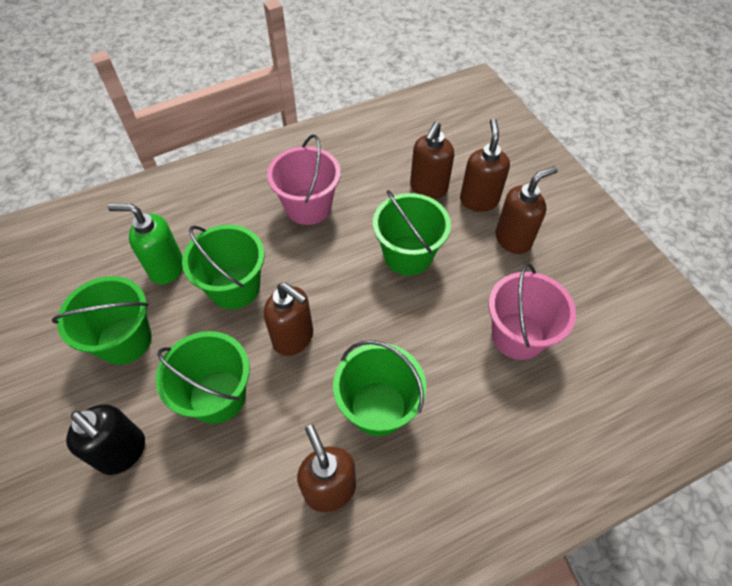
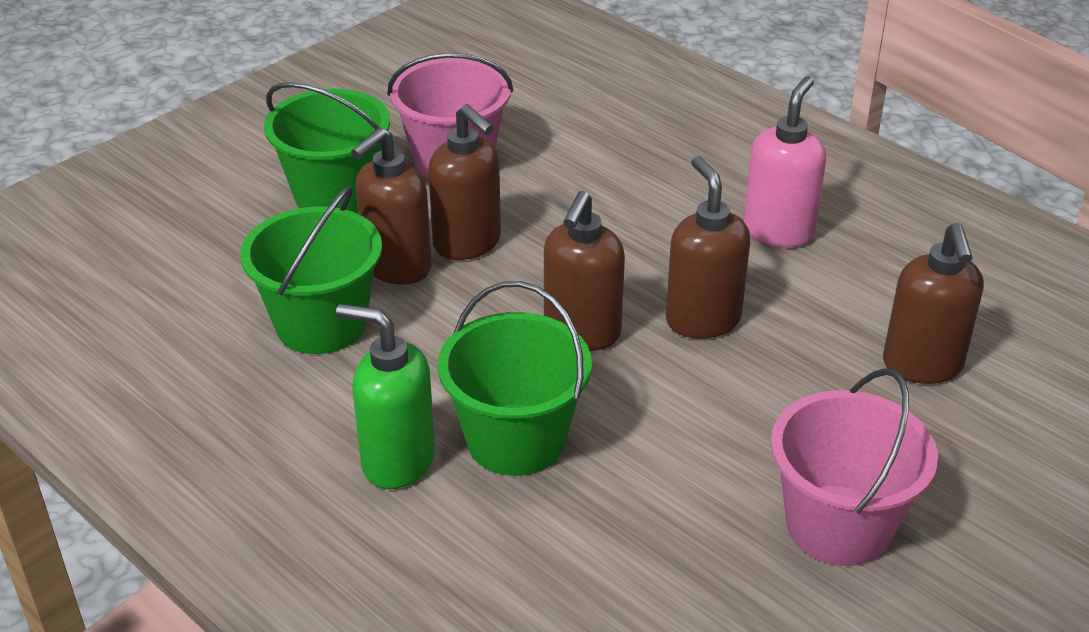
black soap dispenser: 1 -> 0
green bucket: 5 -> 3
pink soap dispenser: 0 -> 1

